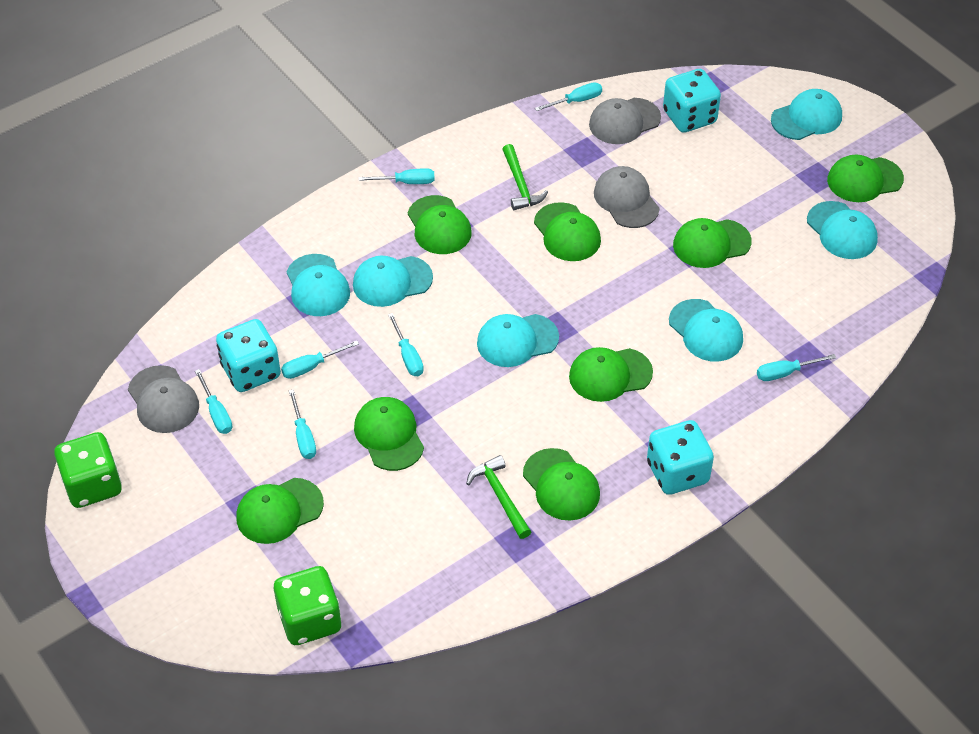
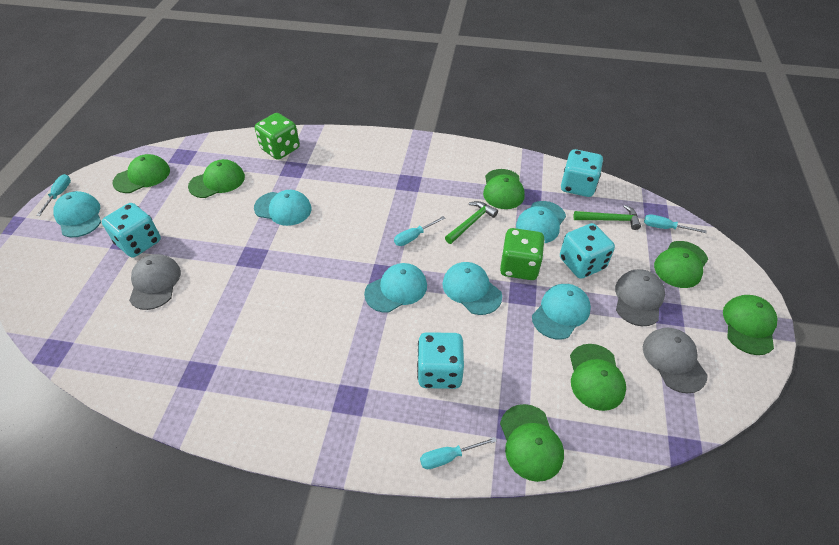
green cap: 8 -> 7
turquoise dice: 3 -> 4
turquoise screwdriver: 7 -> 4

